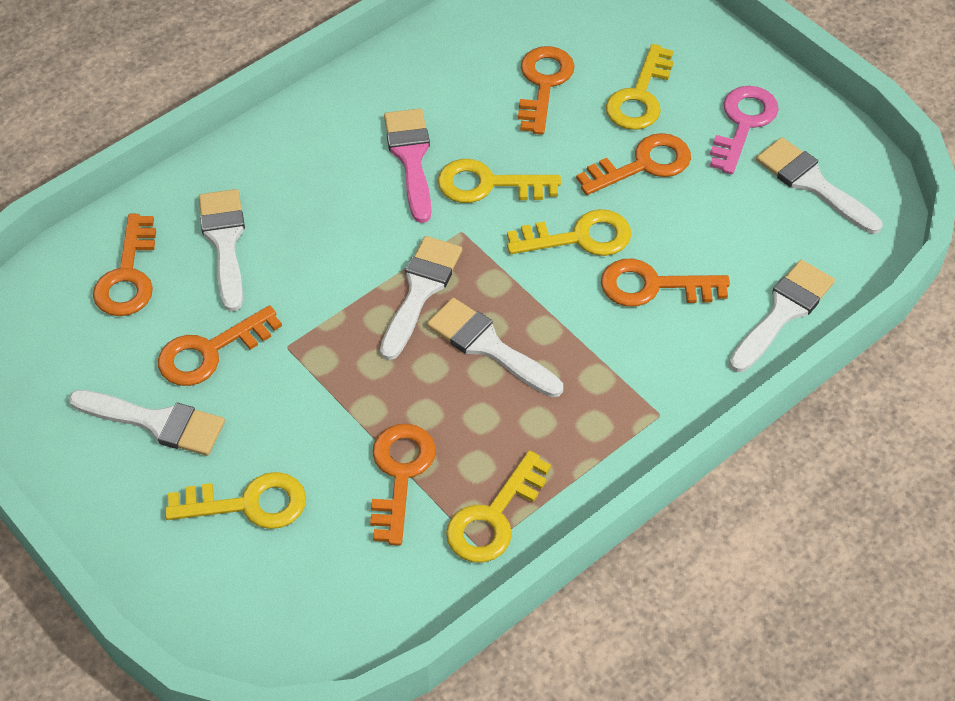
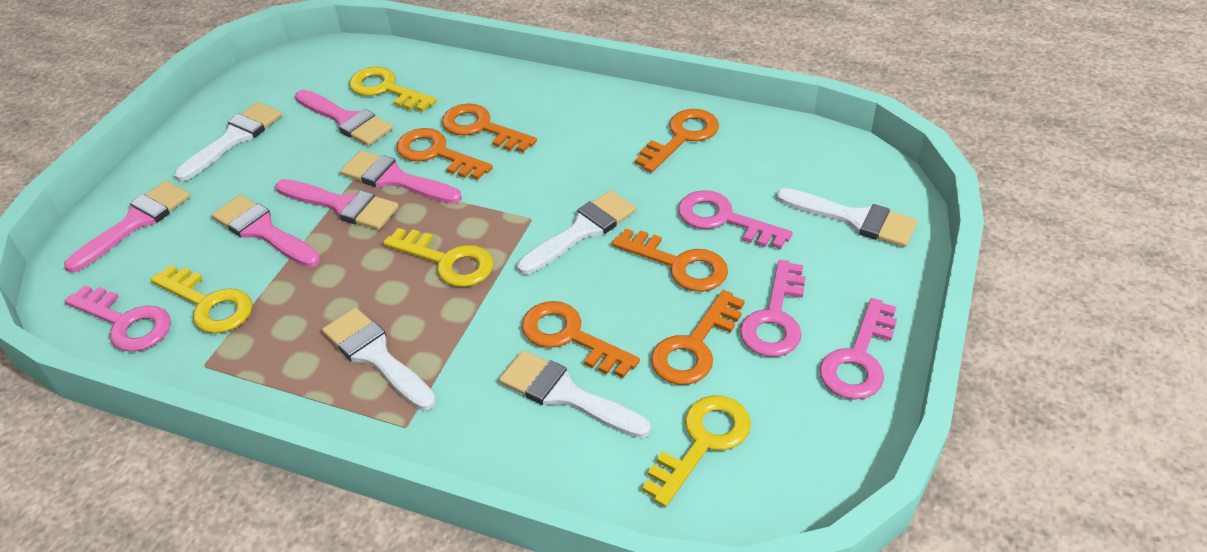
pink brush: 1 -> 5
pink key: 1 -> 4
white brush: 6 -> 5
yellow key: 5 -> 4

